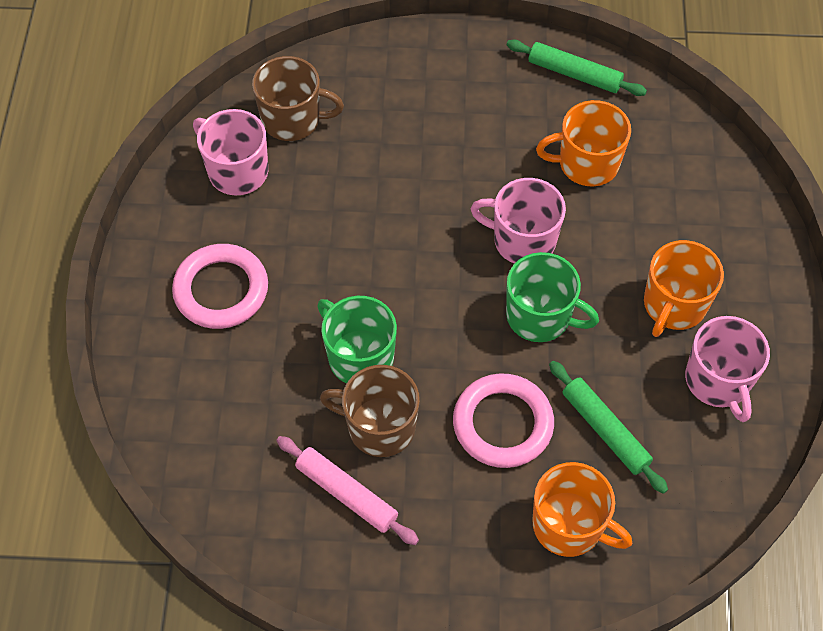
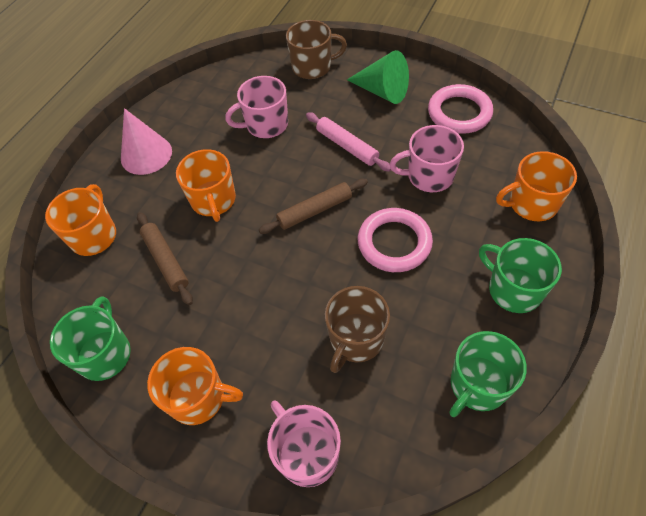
brown rolling pin: 0 -> 2
green cone: 0 -> 1
green mug: 2 -> 3
green rolling pin: 2 -> 0
orange mug: 3 -> 4
pink cone: 0 -> 1

